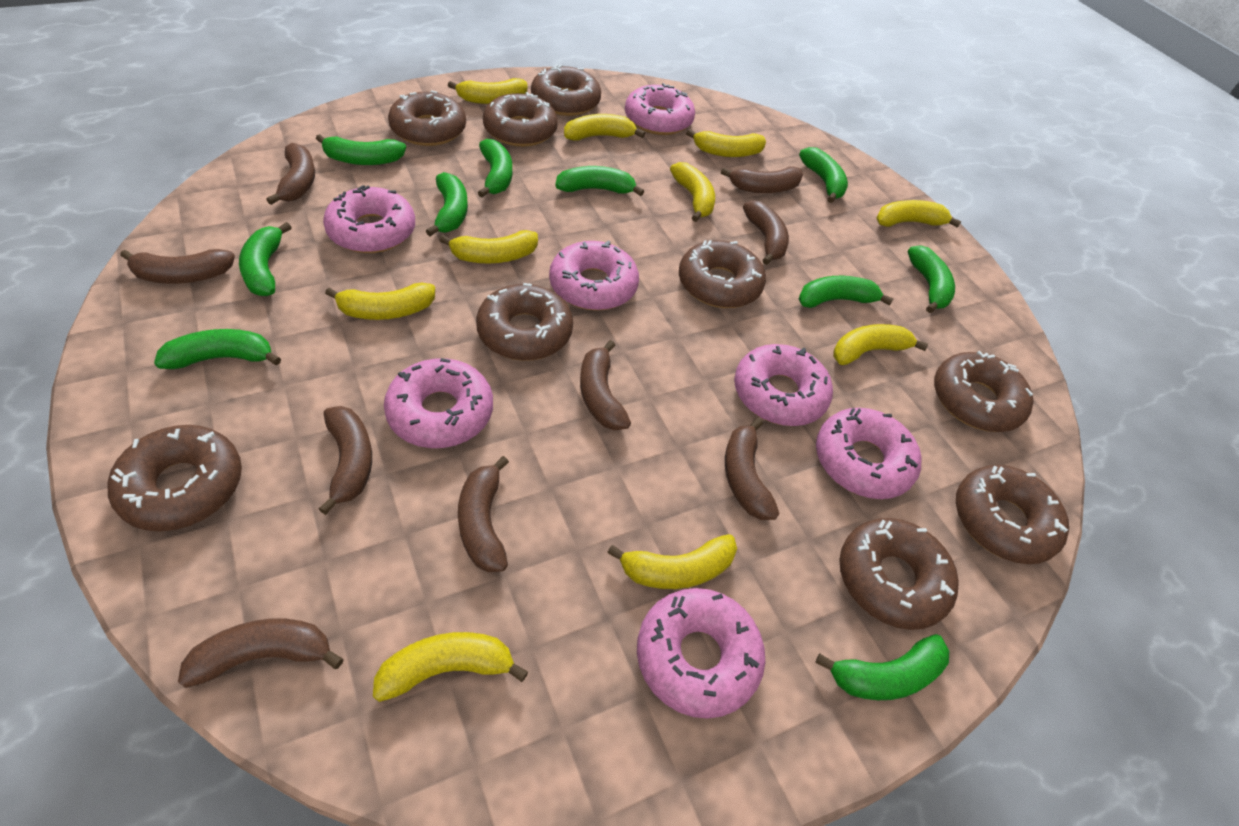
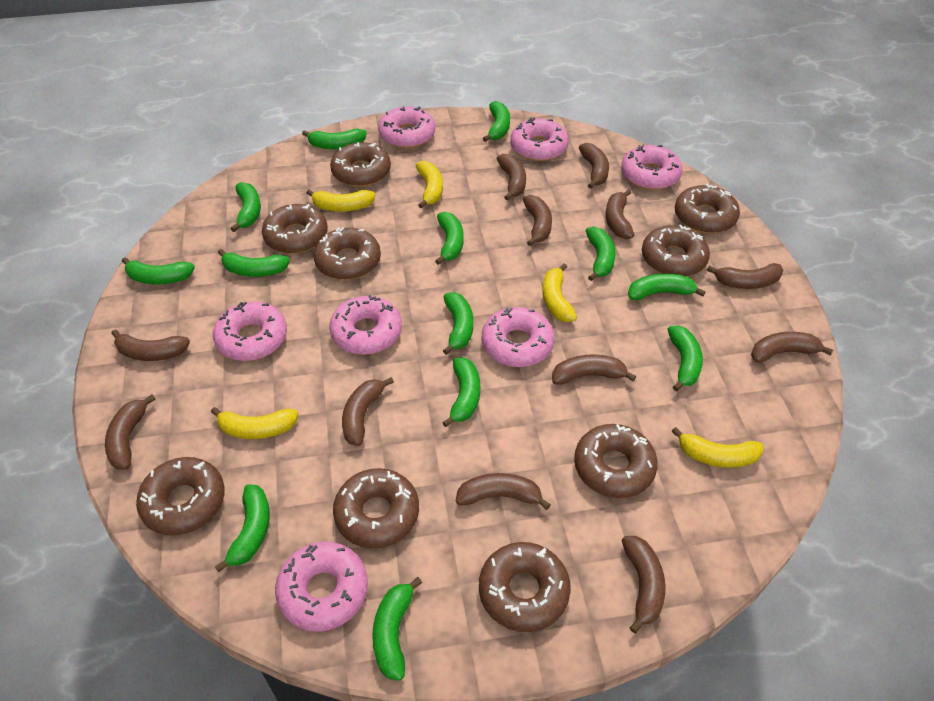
brown banana: 9 -> 12
green banana: 10 -> 13
yellow banana: 10 -> 5

